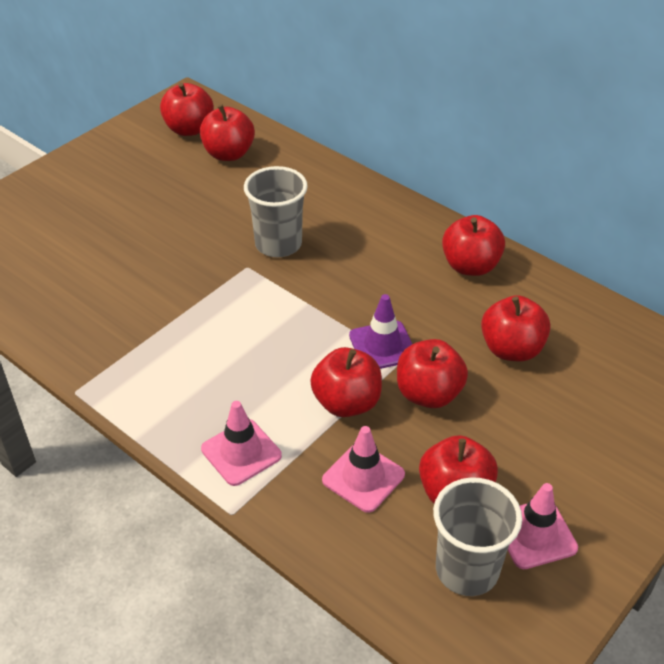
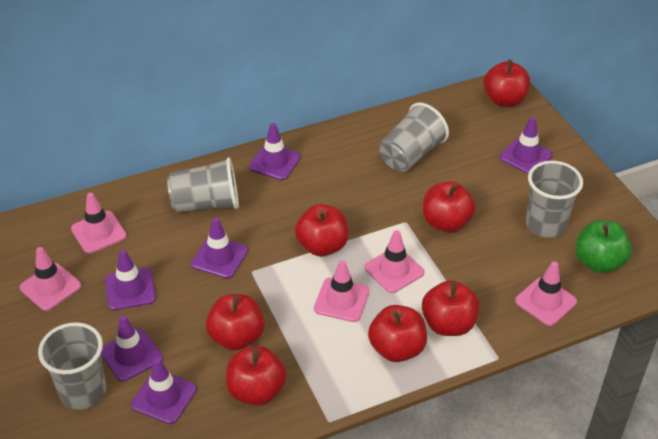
green apple: 0 -> 1
grey cup: 2 -> 4
pink traffic cone: 3 -> 5
purple traffic cone: 1 -> 6

